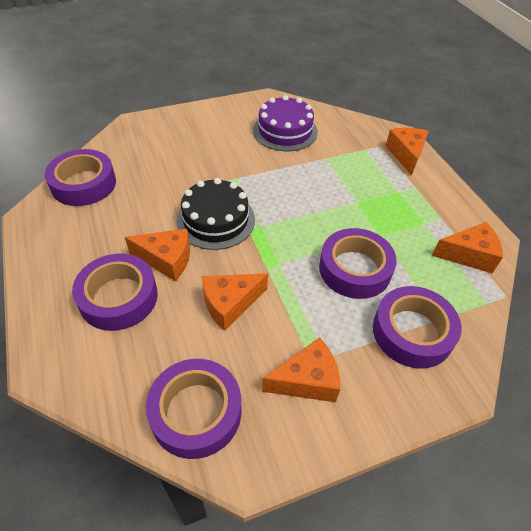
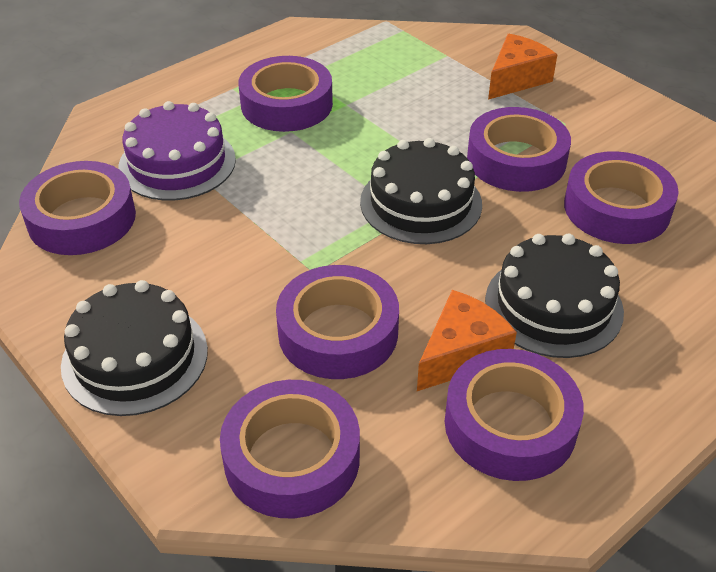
black cake: 1 -> 3
orange cheese: 5 -> 2
purple tape: 5 -> 7

